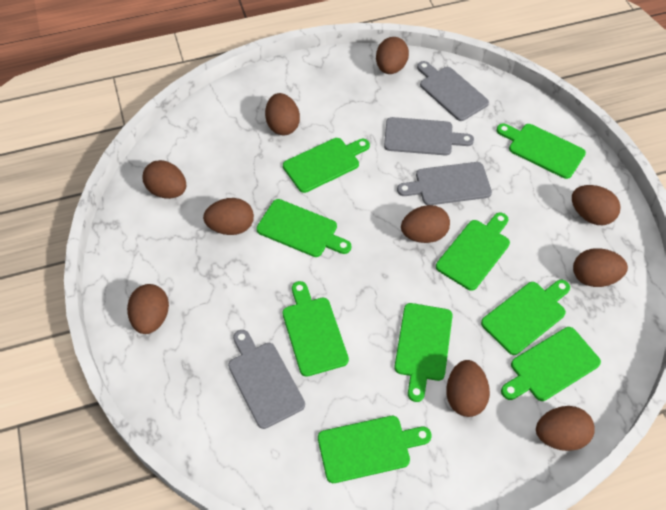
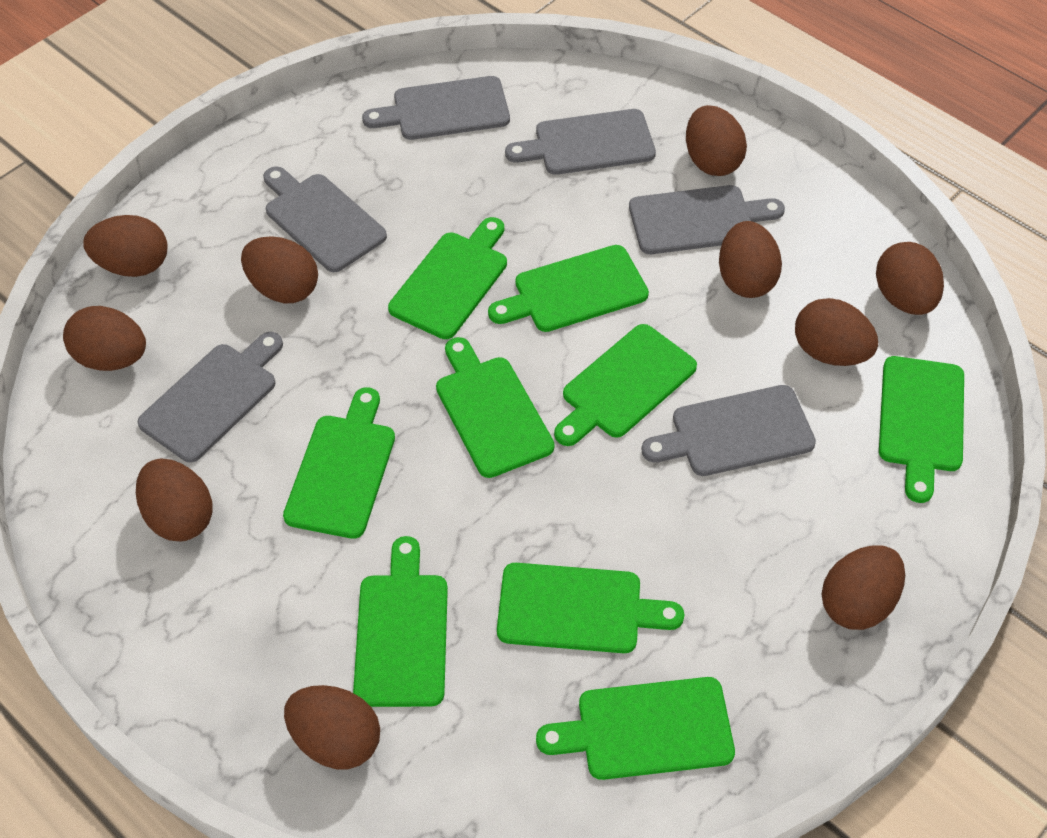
grey cutting board: 4 -> 6

